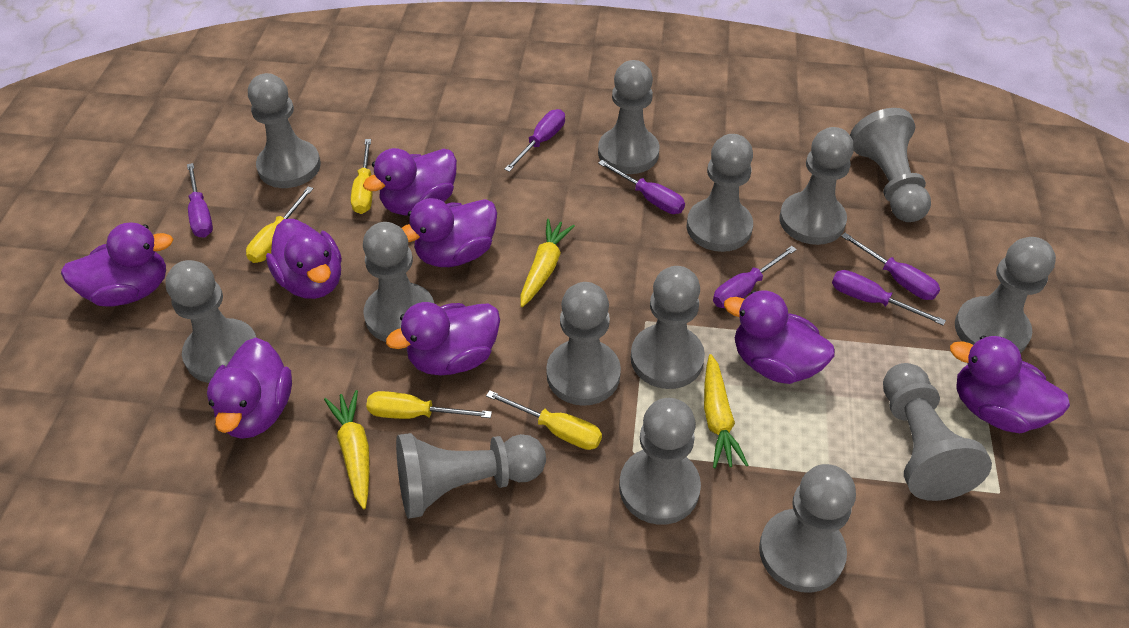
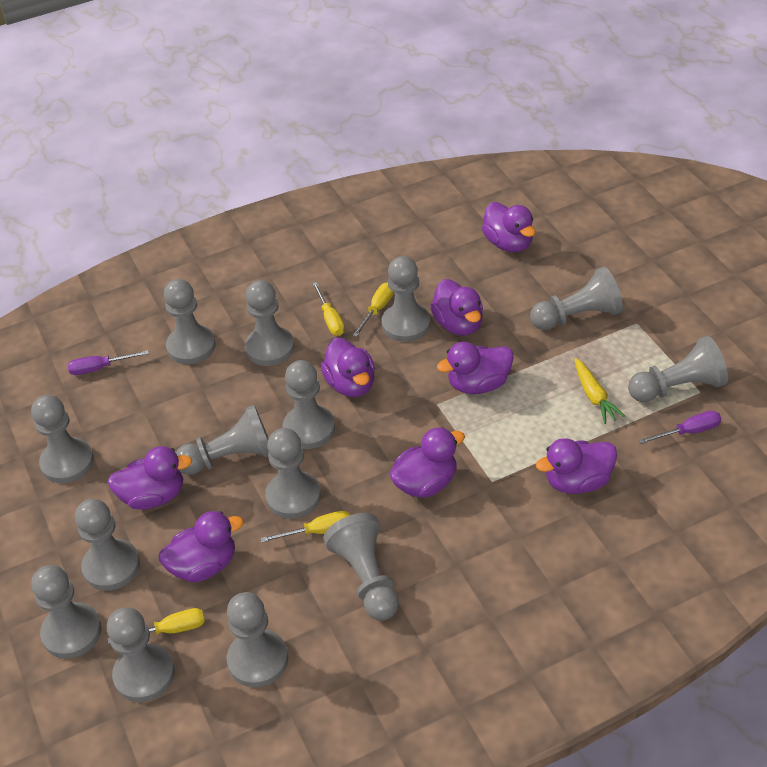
purple screwdriver: 6 -> 2
yellow carrot: 3 -> 1

